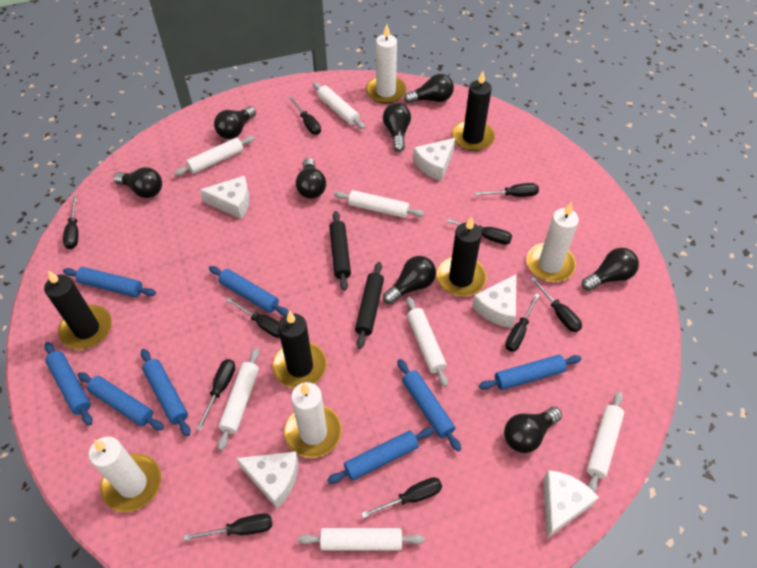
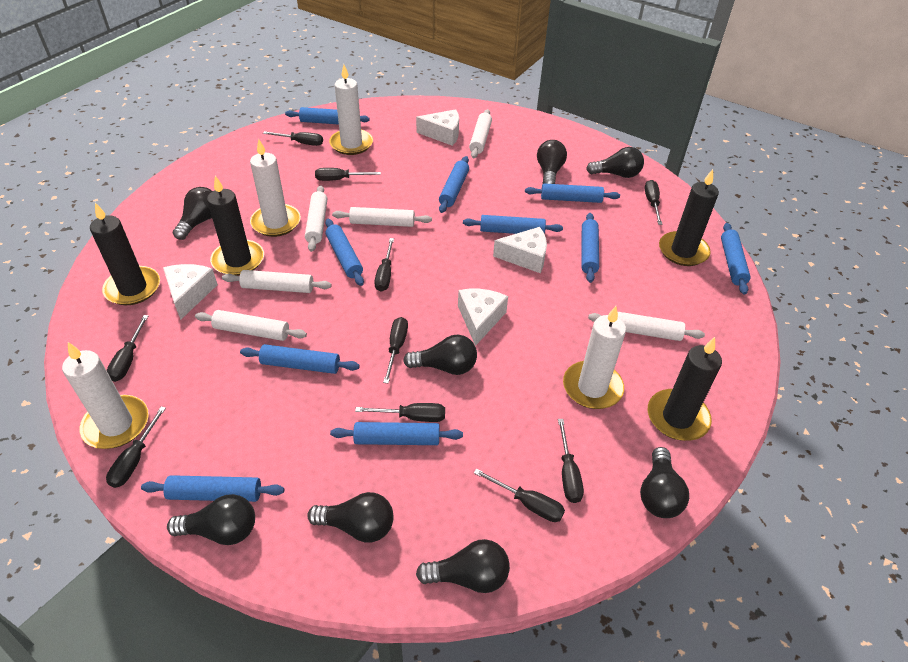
black rolling pin: 2 -> 0
blue rolling pin: 8 -> 10
white cheese: 5 -> 4
white rolling pin: 7 -> 6

